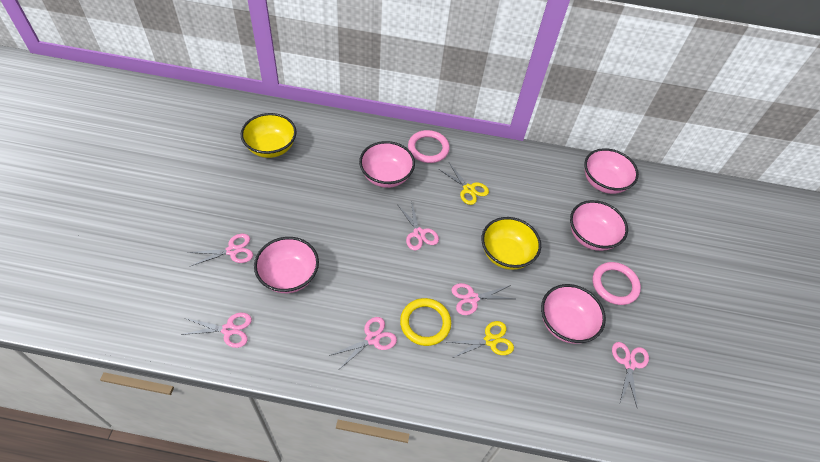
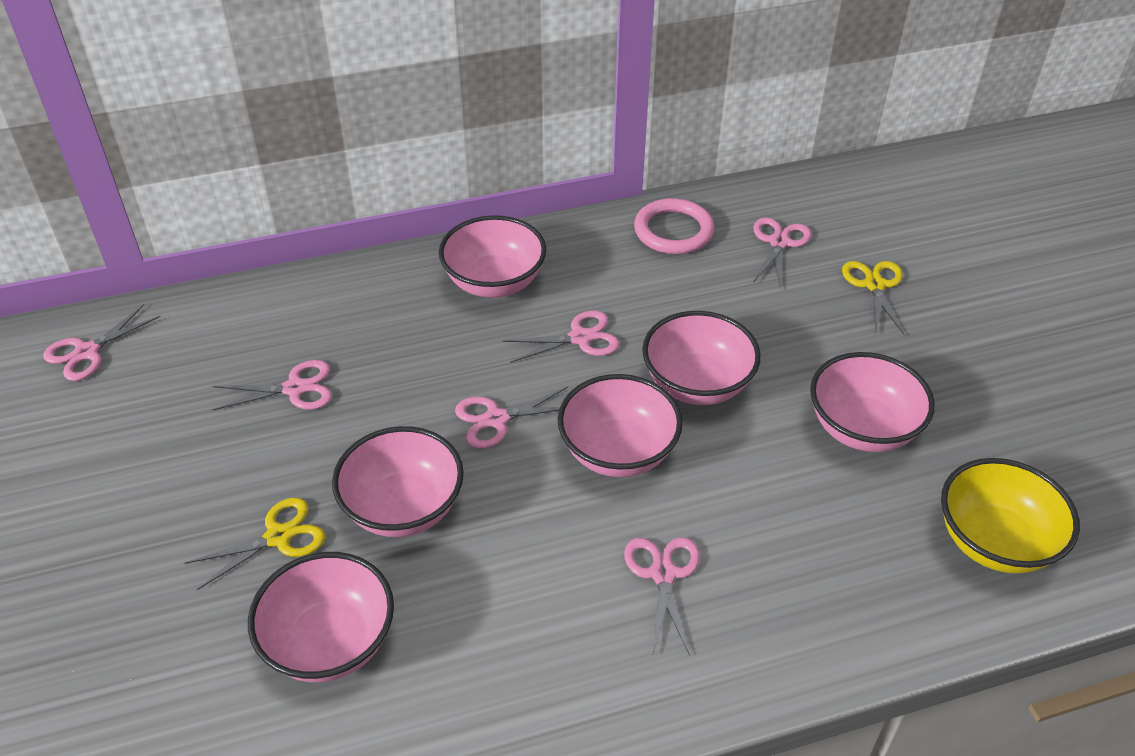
pink bowl: 5 -> 6
pink ring: 2 -> 1
yellow bowl: 2 -> 1
yellow ring: 1 -> 0

